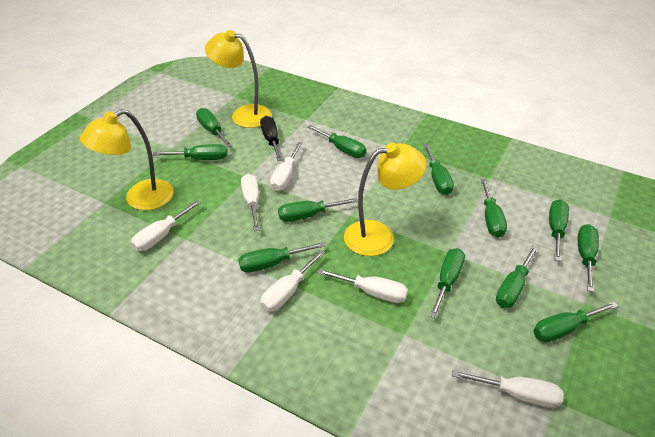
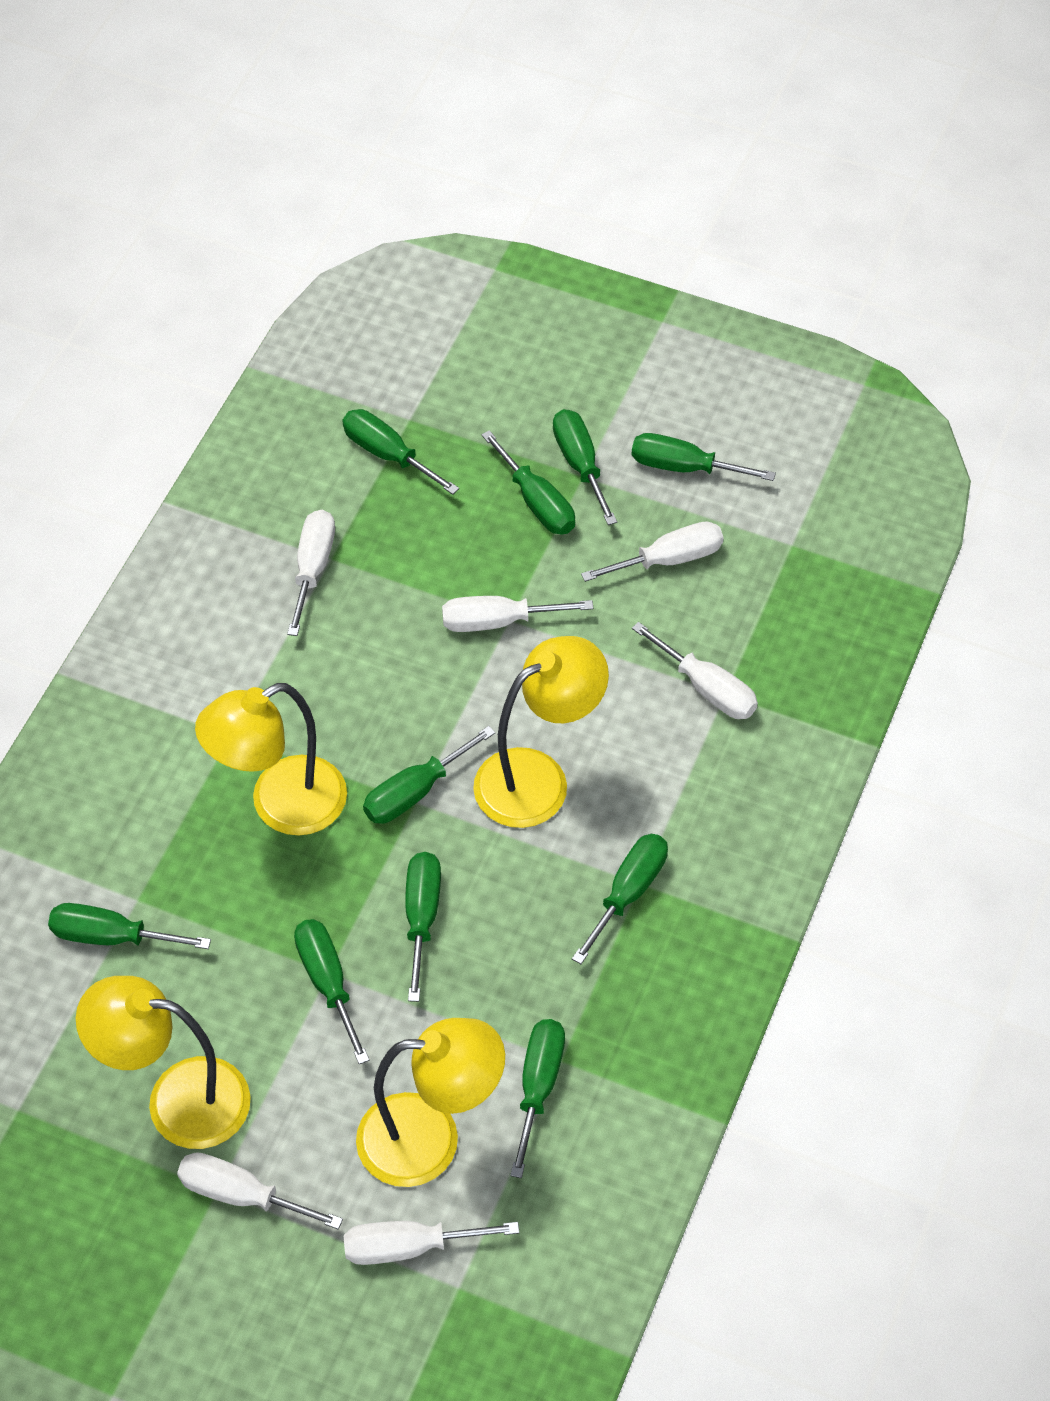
black screwdriver: 1 -> 0
green screwdriver: 12 -> 10
yellow lamp: 3 -> 4

